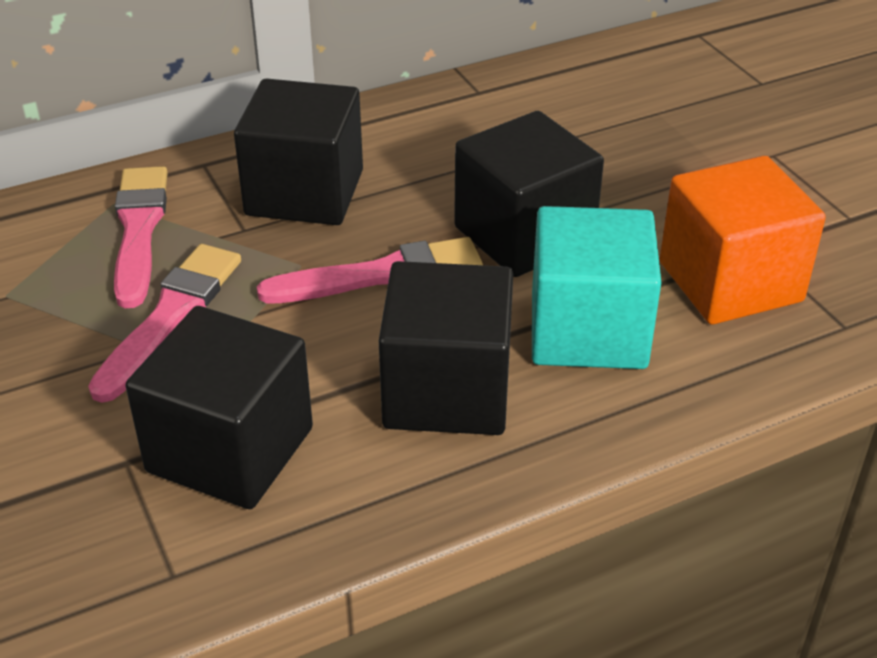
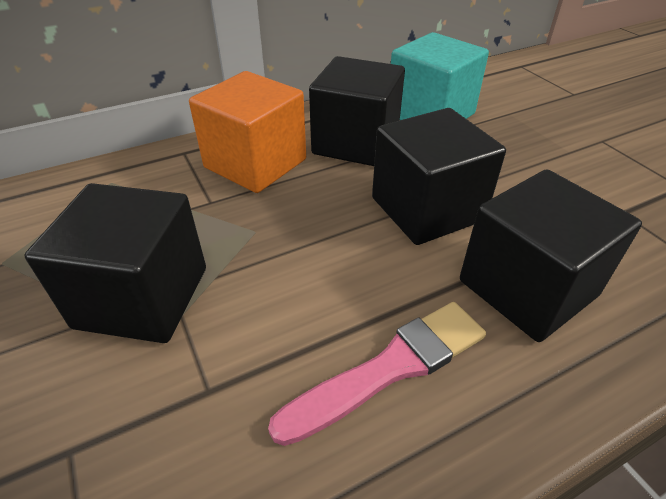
pink brush: 3 -> 1

